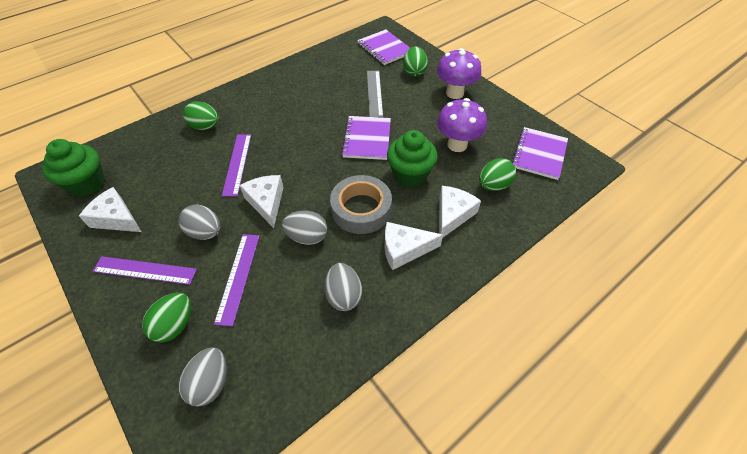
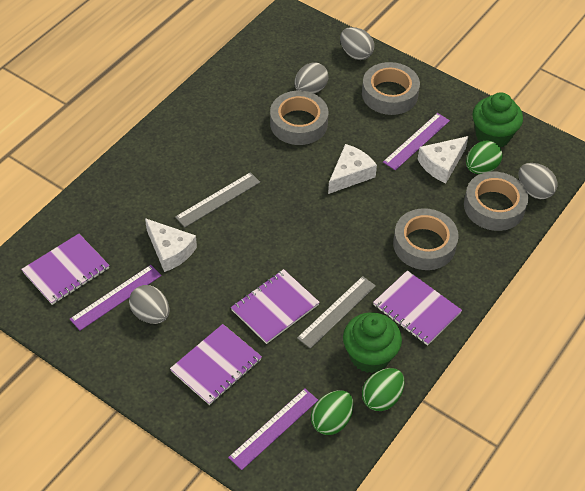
green egg: 4 -> 3
grey ruler: 1 -> 2
grey tape: 1 -> 4
purple mushroom: 2 -> 0
purple notebook: 3 -> 4
white cheese: 4 -> 3

